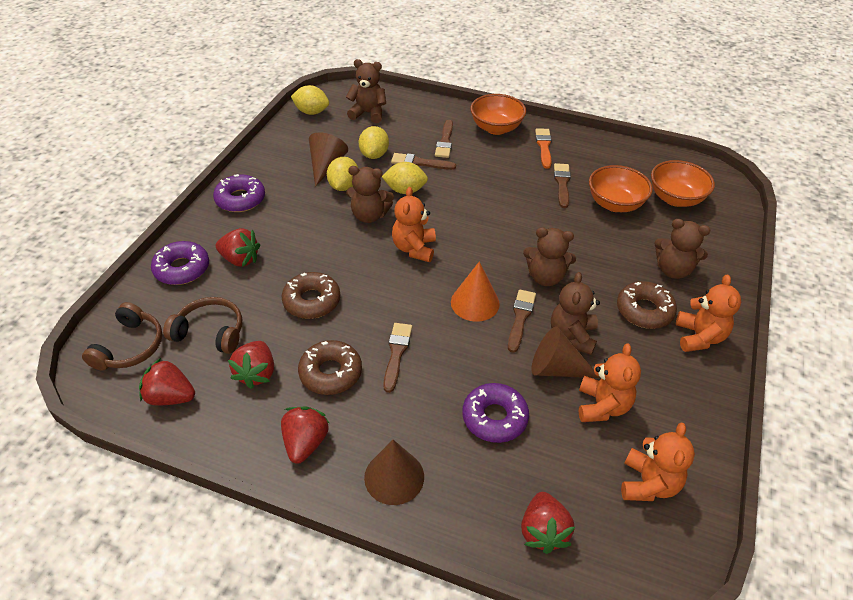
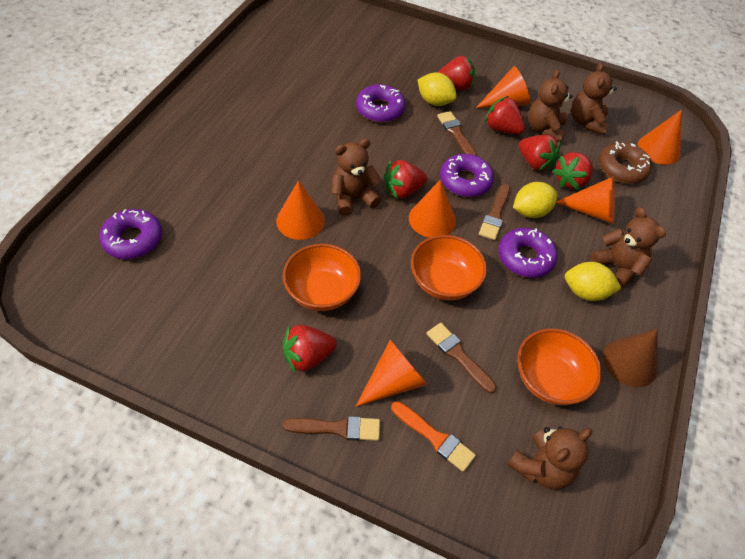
brown brush: 5 -> 4
brown cone: 3 -> 1
brown donut: 3 -> 1
brown headphones: 2 -> 0
orange cone: 1 -> 6
orange teddy bear: 4 -> 0
purple donut: 3 -> 4
red strawberry: 5 -> 6
yellow lemon: 4 -> 3

